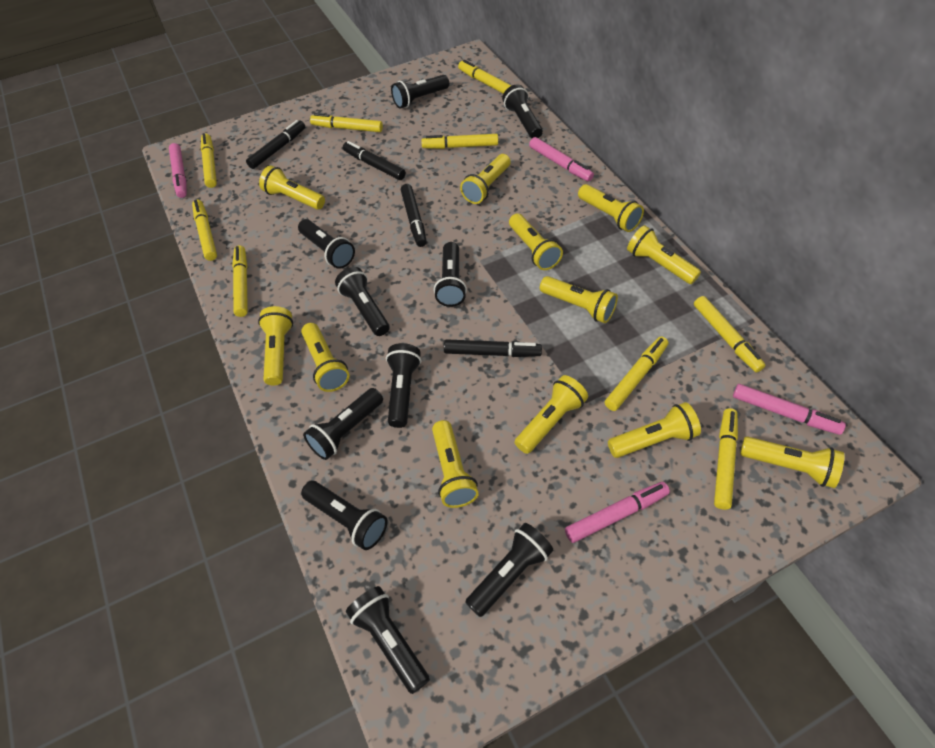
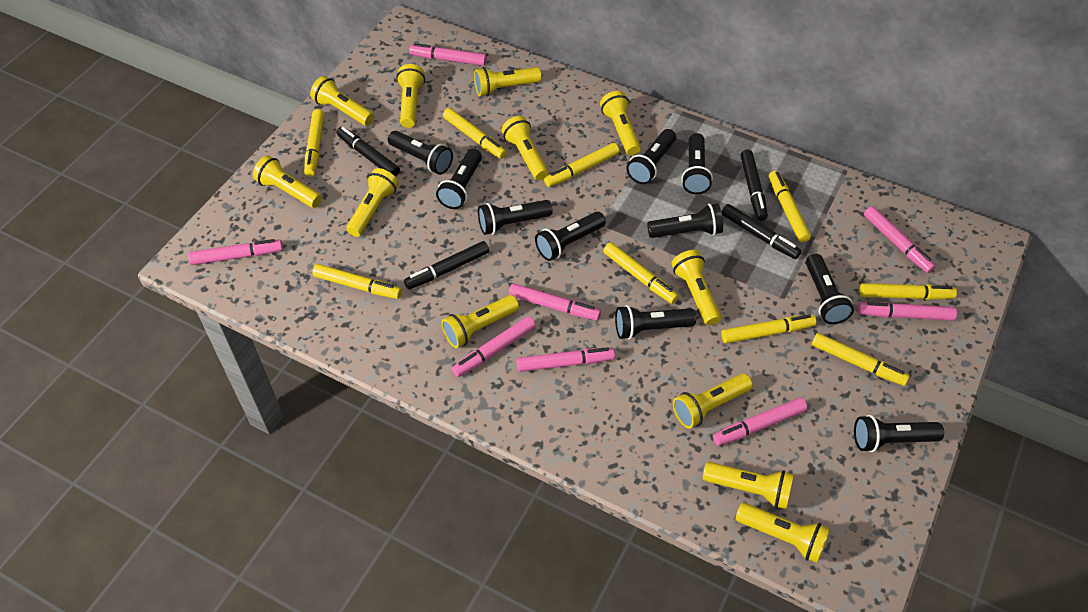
pink marker: 4 -> 8

